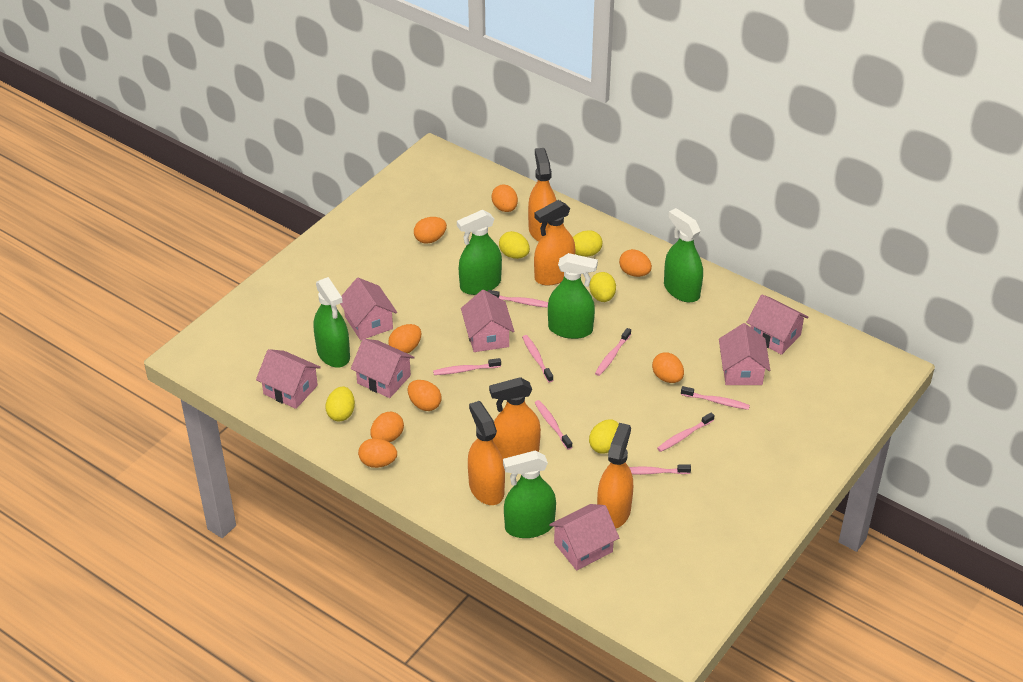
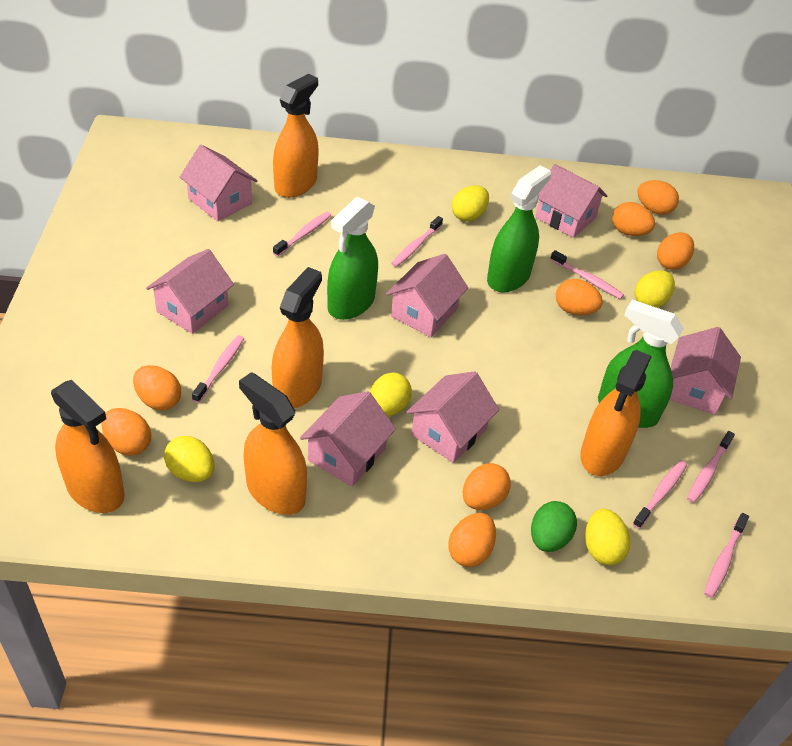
green egg: 0 -> 1
green spray bottle: 5 -> 3
pink toothbrush: 8 -> 7

